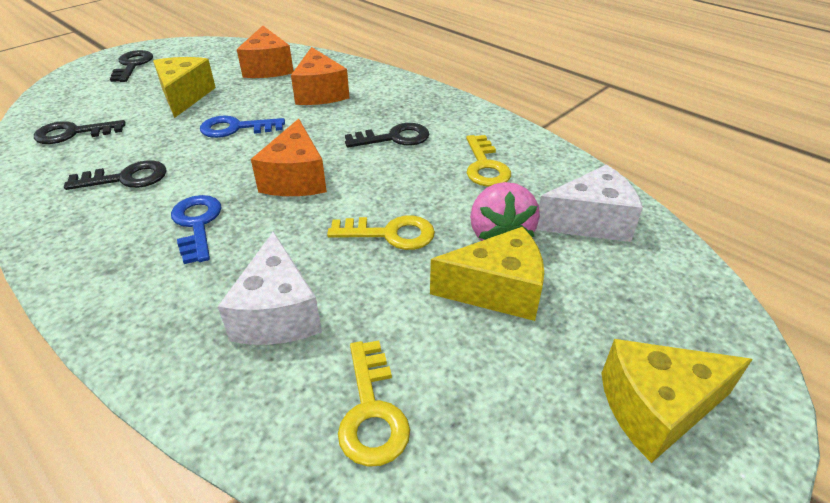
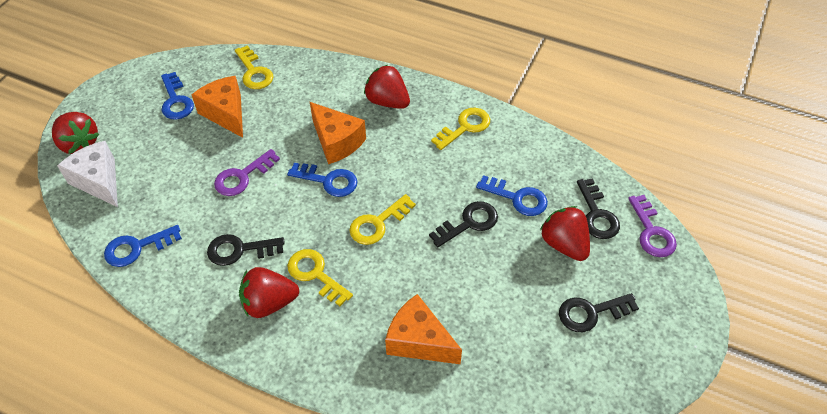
blue key: 2 -> 4
pink strawberry: 1 -> 0
purple key: 0 -> 2
red strawberry: 0 -> 4
white cheese: 2 -> 1
yellow cheese: 3 -> 0
yellow key: 3 -> 4

